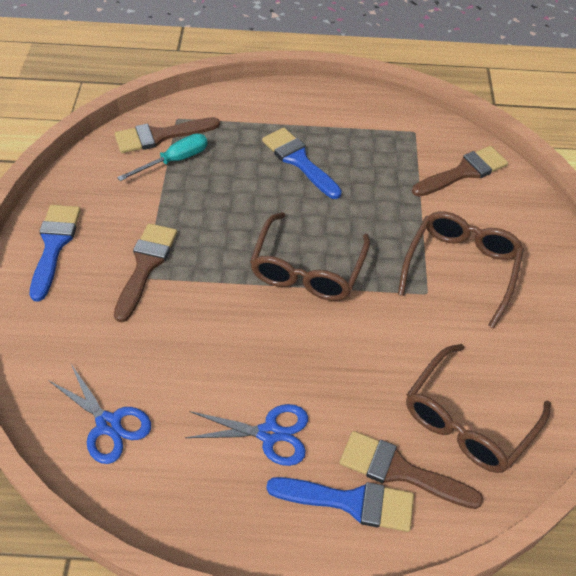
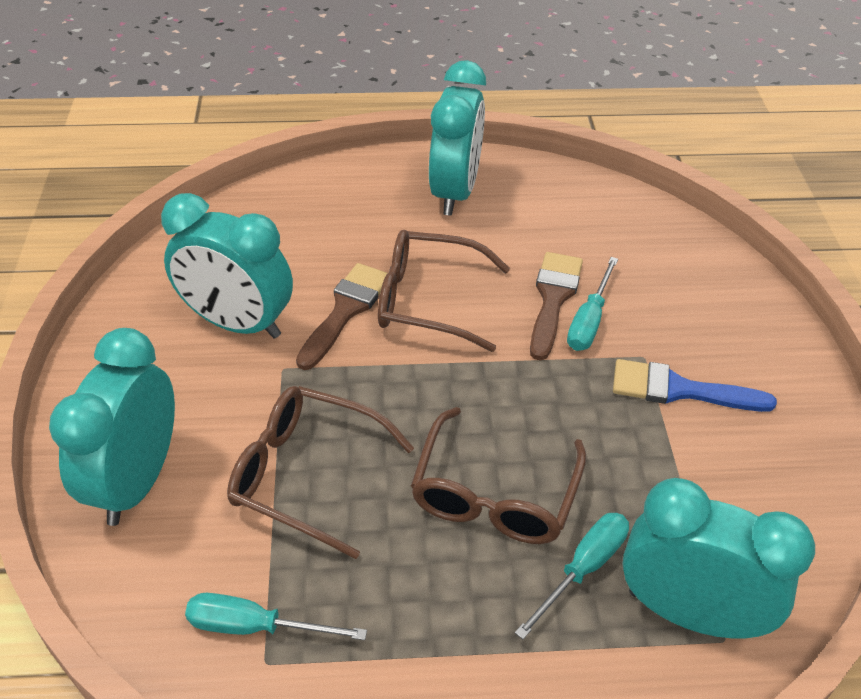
blue brush: 3 -> 1
blue scissors: 2 -> 0
brown brush: 4 -> 2
turquoise clock: 0 -> 4
turquoise screwdriver: 1 -> 3

